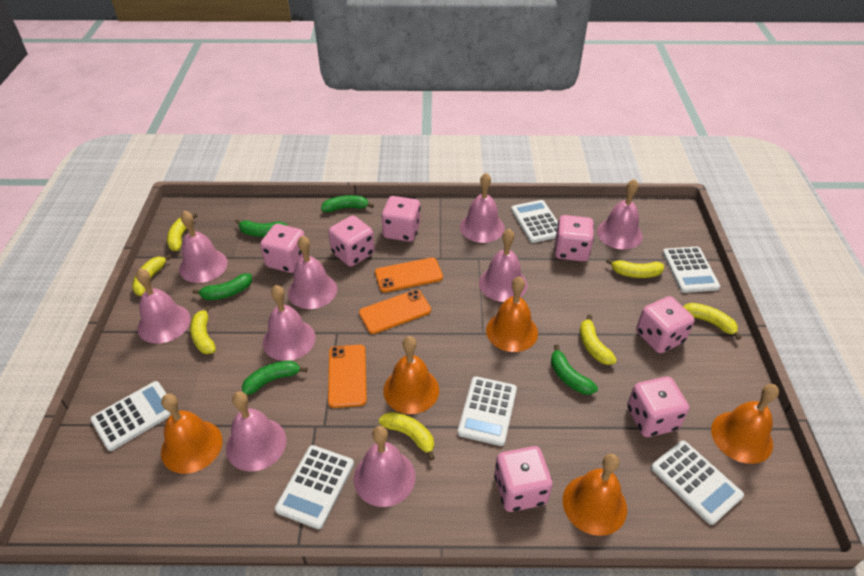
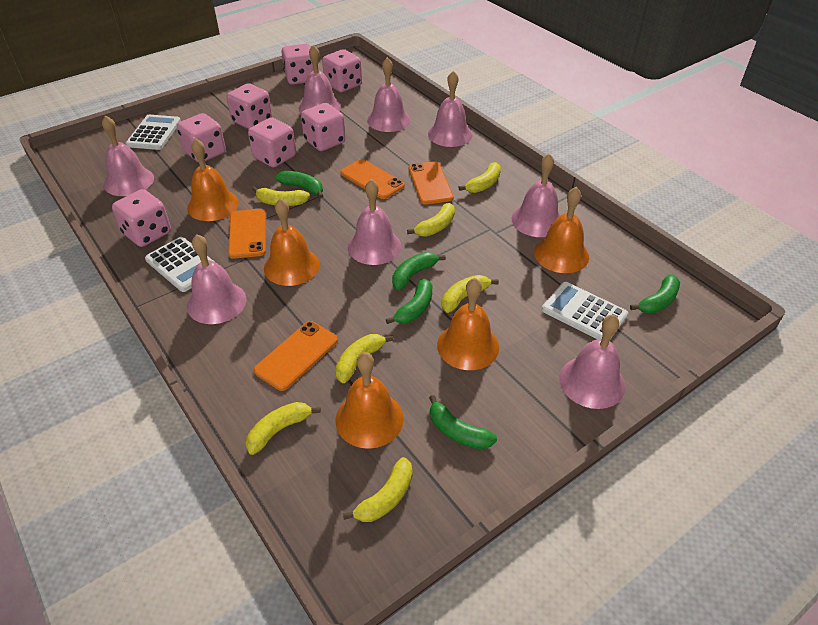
orange phone: 3 -> 4
pink bell: 9 -> 8
white calculator: 6 -> 3

